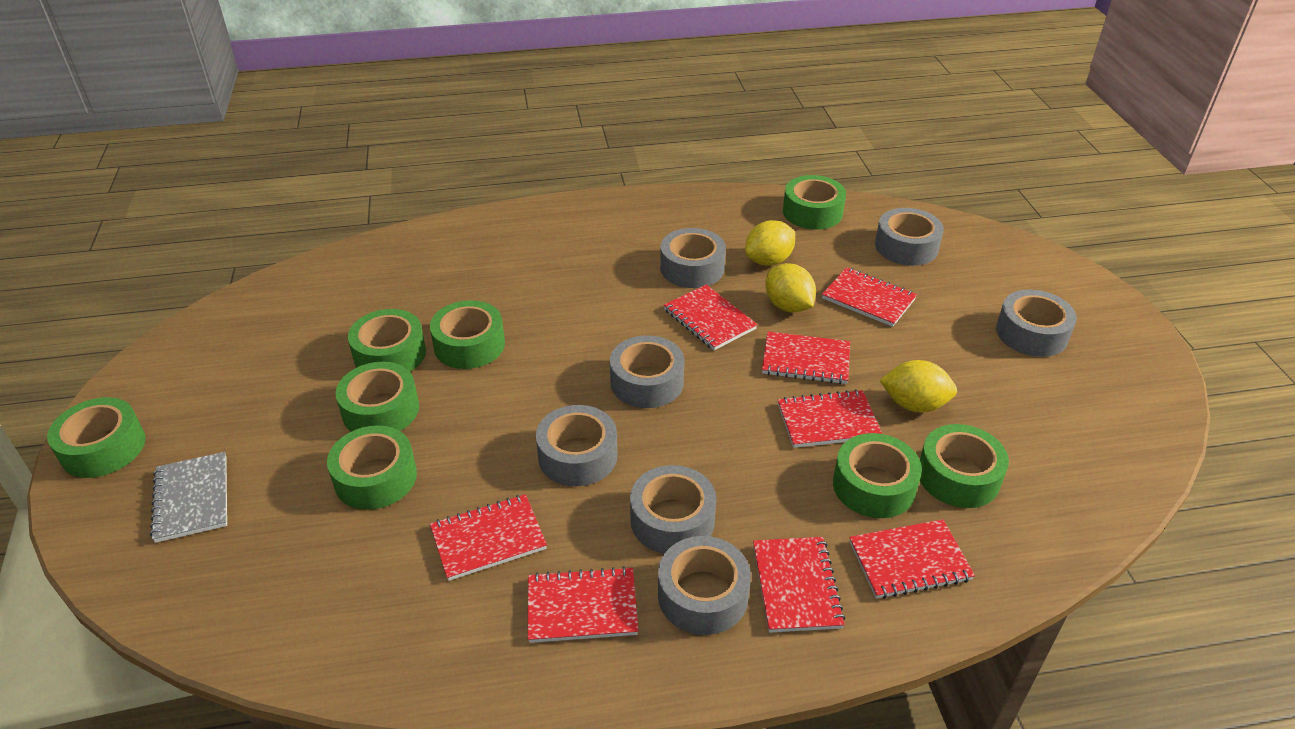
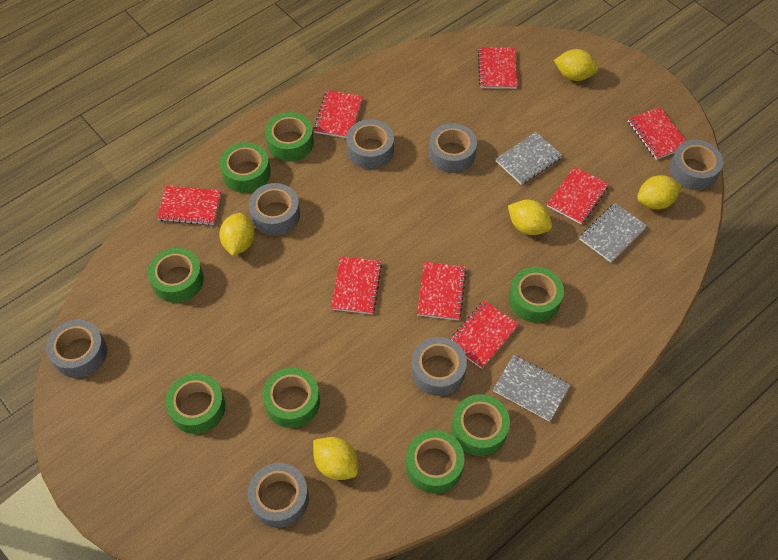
grey notebook: 1 -> 3
yellow lemon: 3 -> 5

